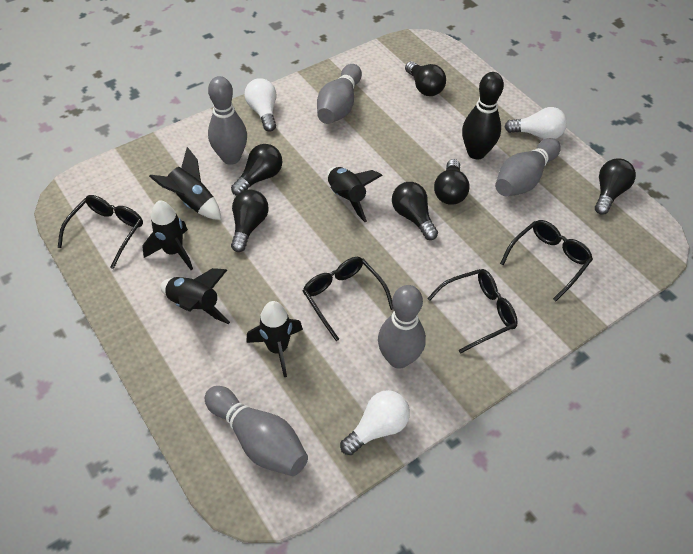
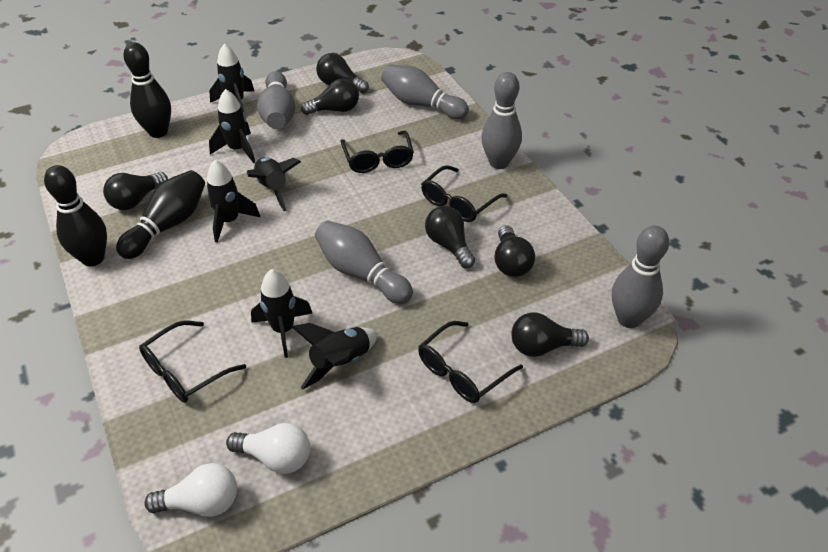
black bowling pin: 1 -> 3
black rocket: 5 -> 6
white light bulb: 3 -> 2

